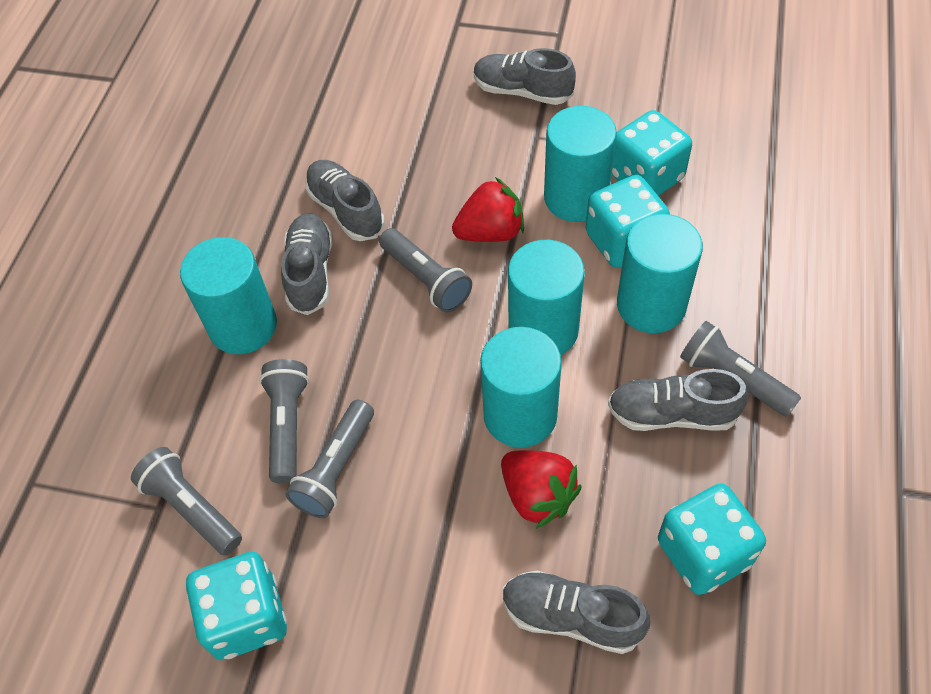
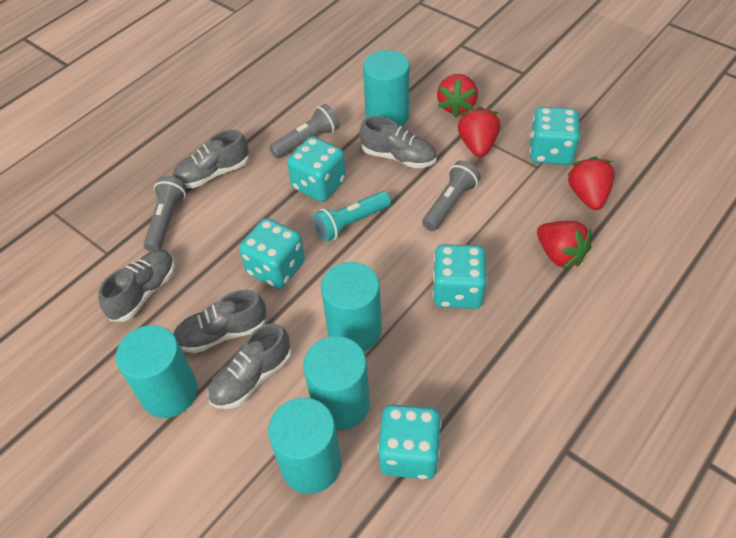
grey flashlight: 5 -> 3
red strawberry: 2 -> 4
turquoise dice: 4 -> 5
turquoise flashlight: 0 -> 1

